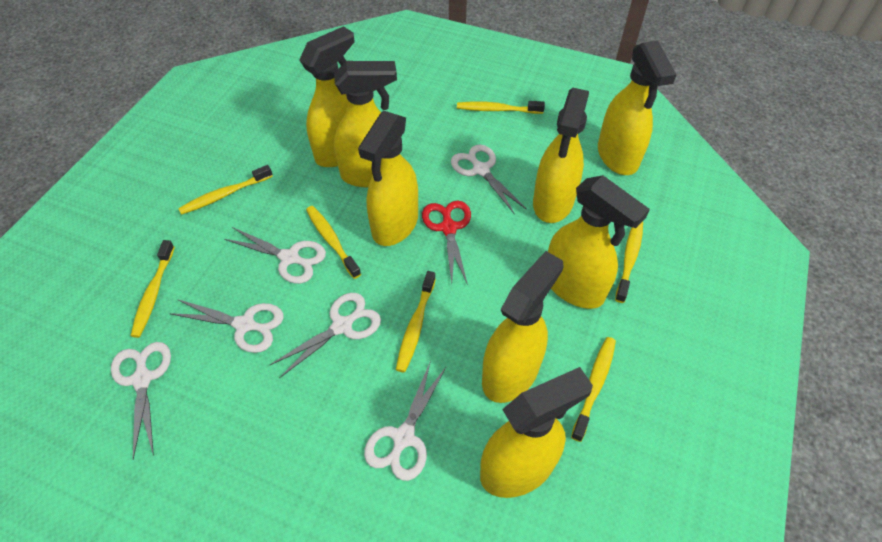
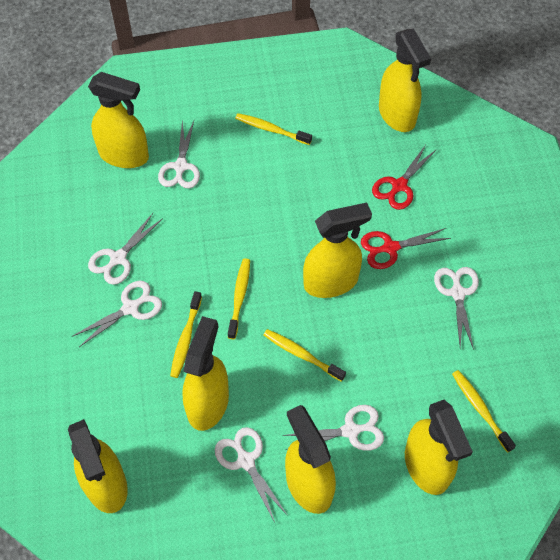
red scissors: 1 -> 2
yellow spray bottle: 8 -> 7
yellow toothbrush: 7 -> 5

